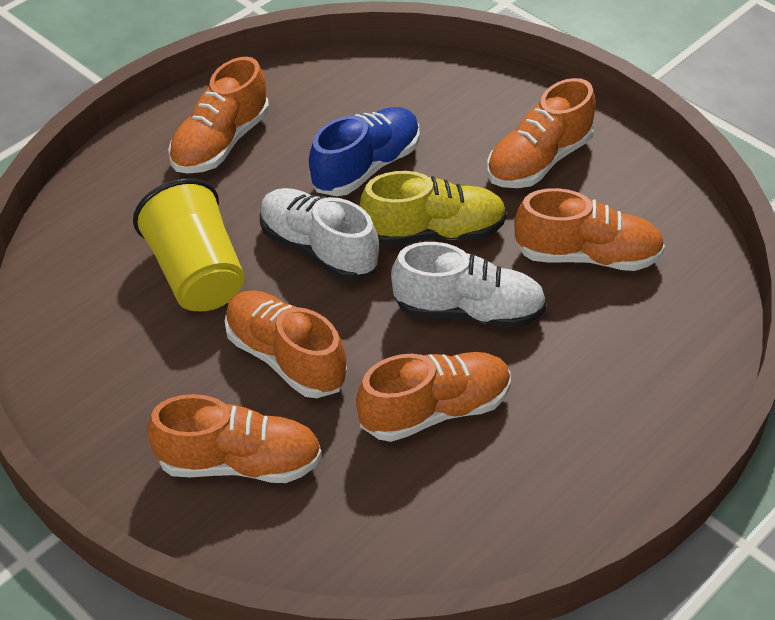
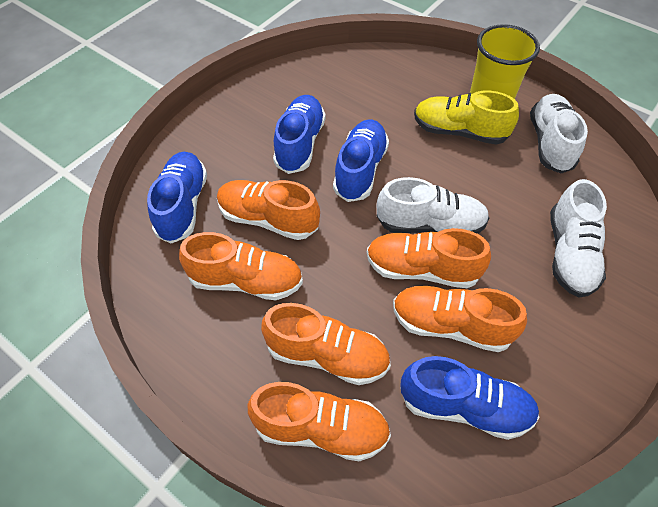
blue shoe: 1 -> 4
white shoe: 2 -> 3

